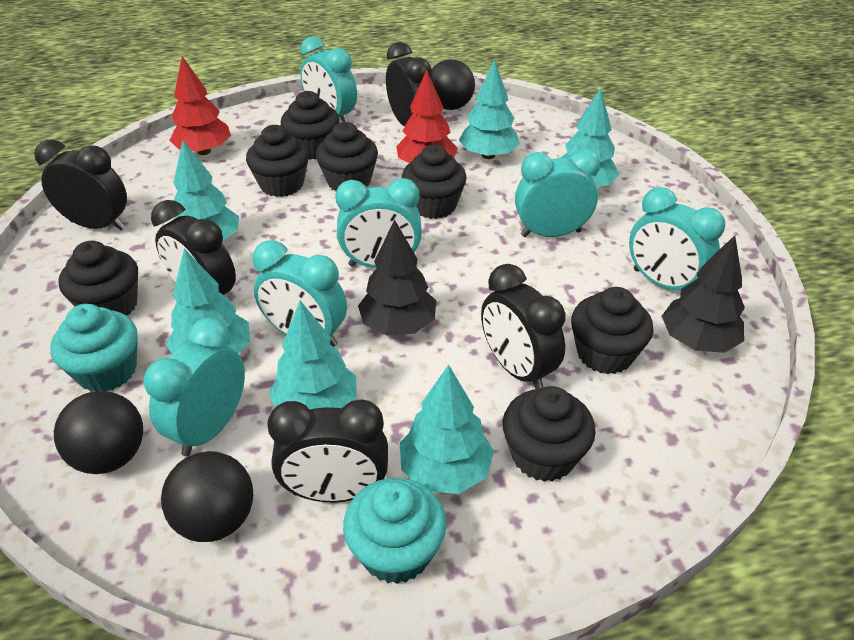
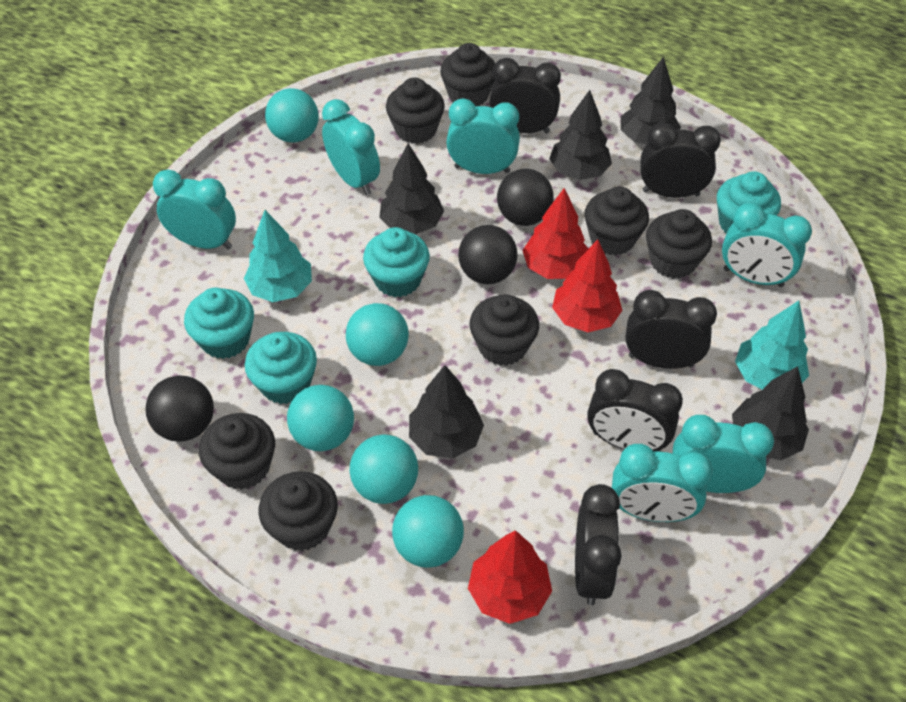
black tree: 2 -> 5
red tree: 2 -> 3
turquoise ball: 0 -> 5
turquoise cupcake: 2 -> 4
turquoise tree: 6 -> 2

